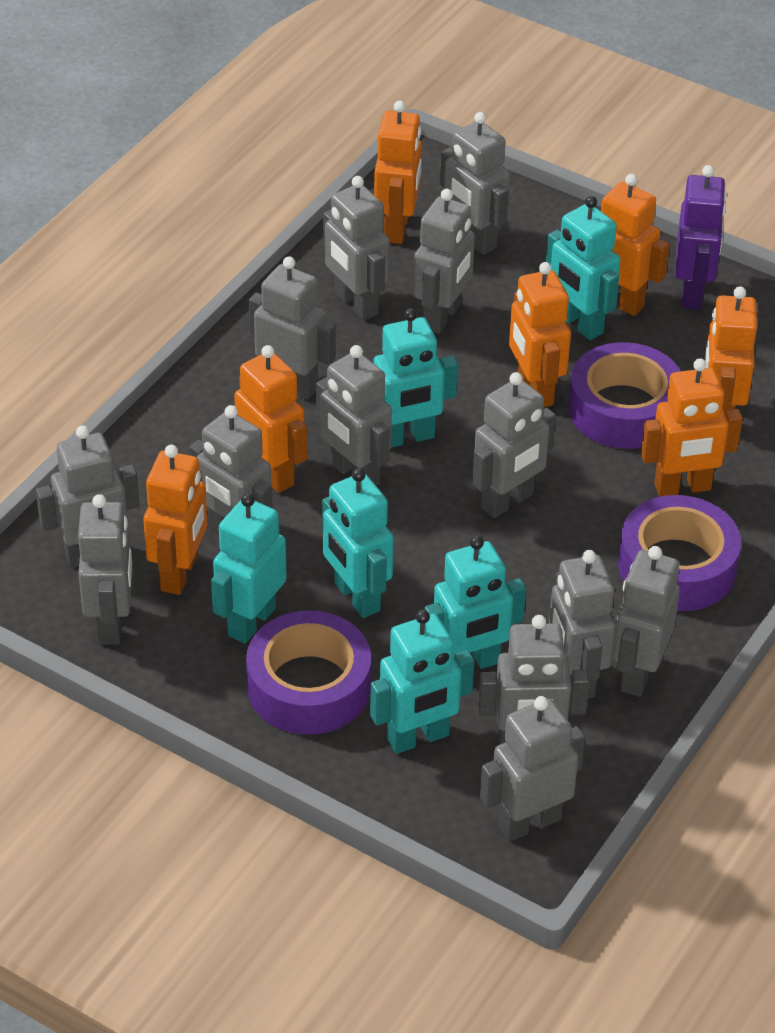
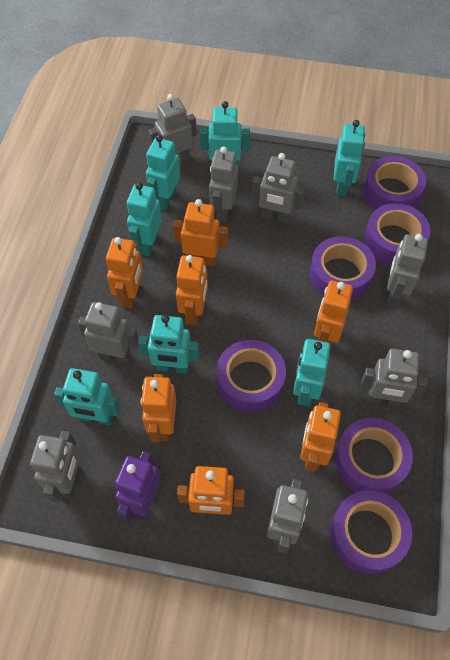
grey robot: 13 -> 8
purple tape: 3 -> 6
turquoise robot: 6 -> 7

